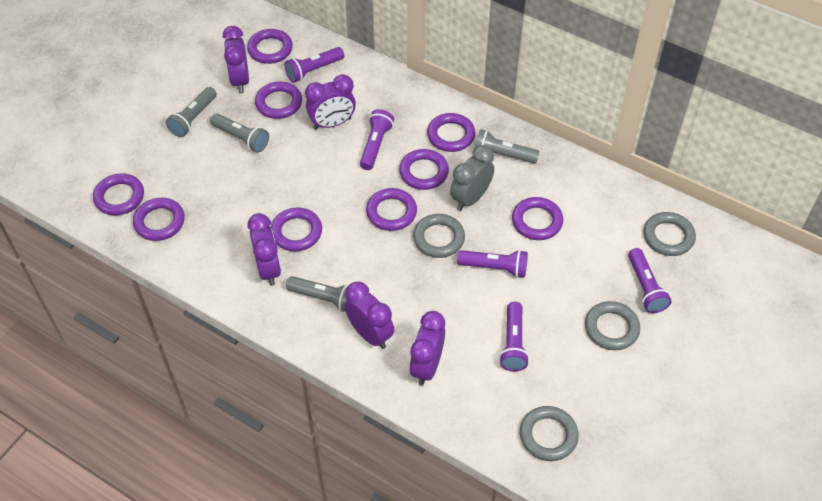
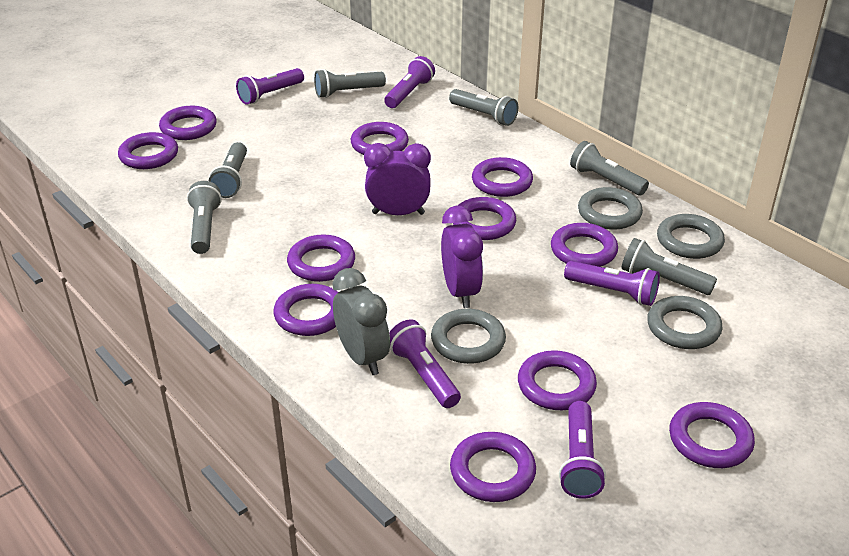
grey flashlight: 4 -> 6
purple clock: 5 -> 2
purple ring: 9 -> 11

